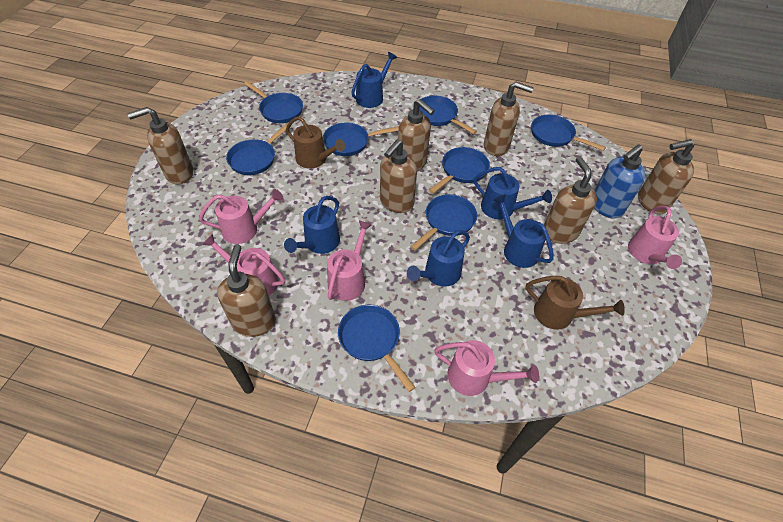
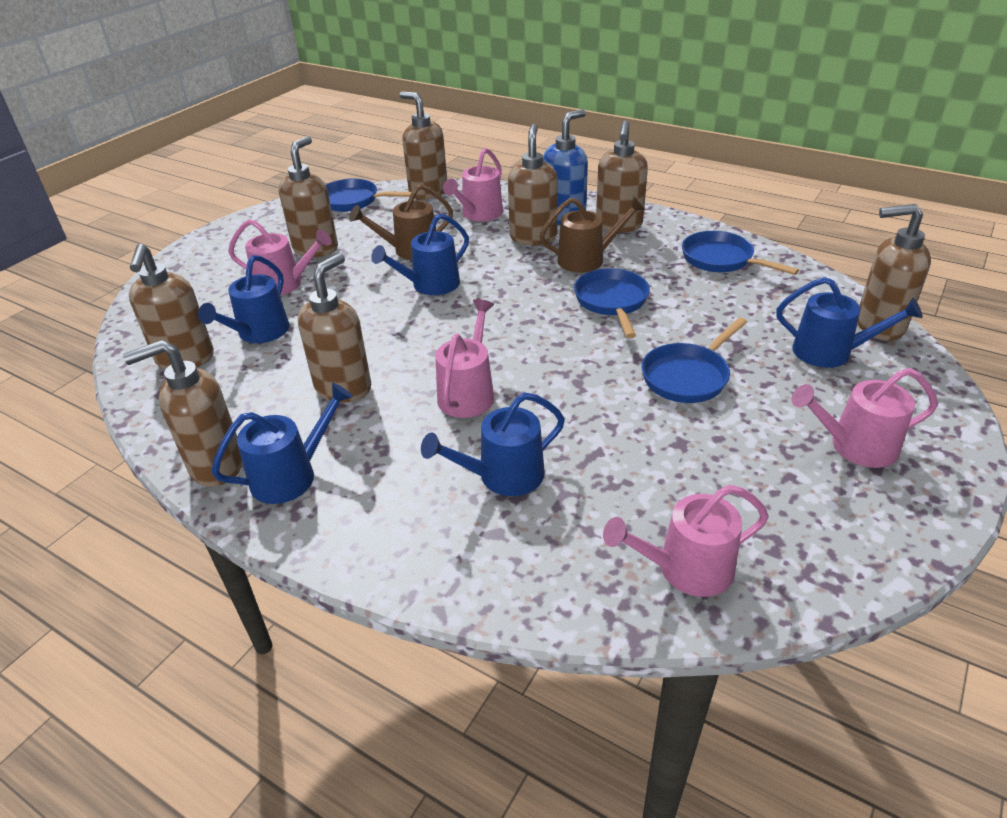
blue pan: 8 -> 4
brown soap dispenser: 7 -> 8

